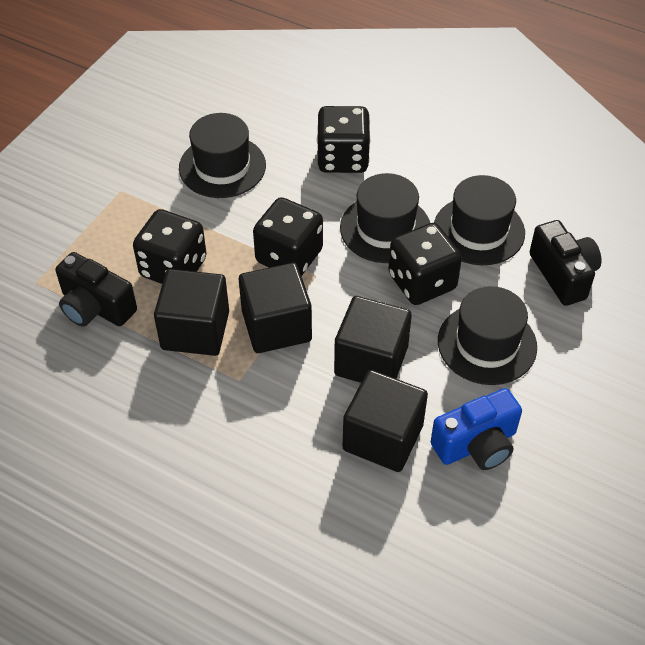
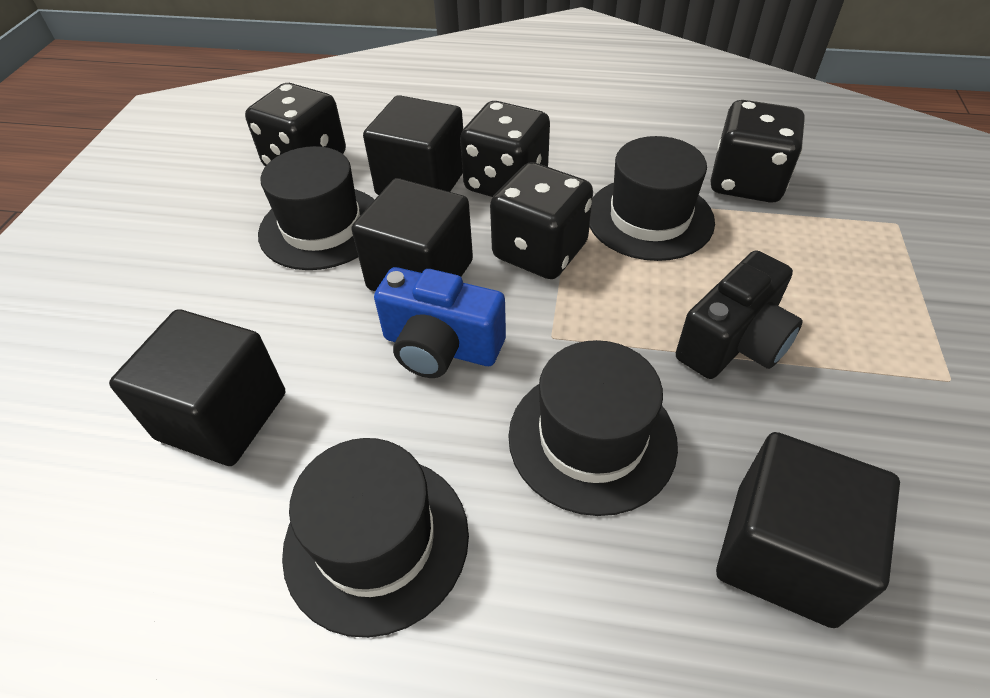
black camera: 2 -> 1

